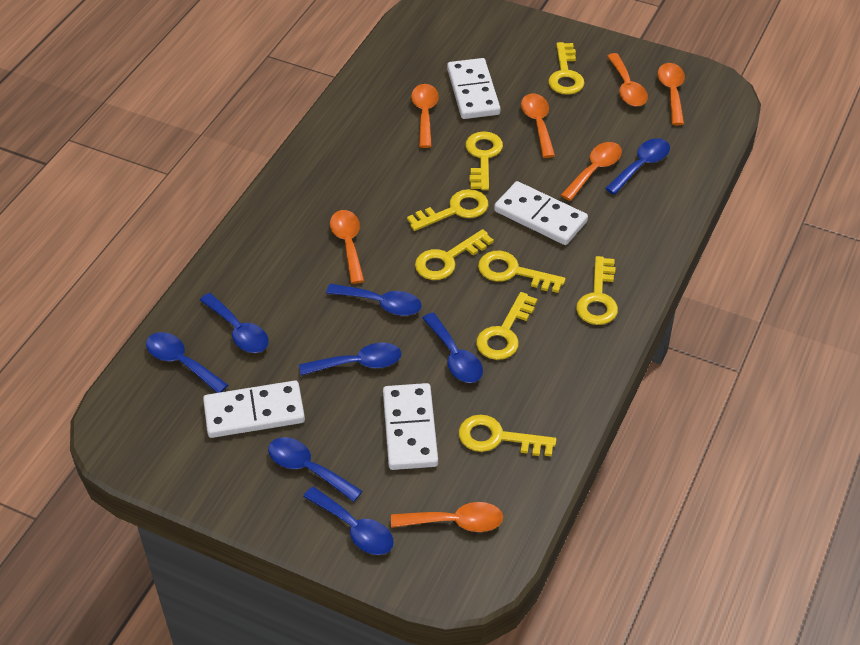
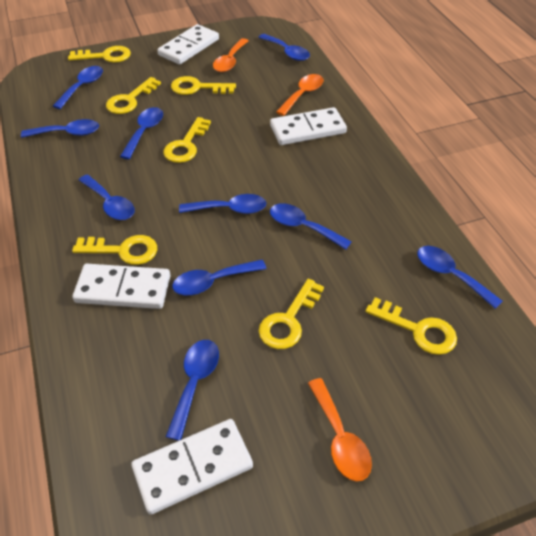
blue spoon: 8 -> 10
orange spoon: 7 -> 3
yellow key: 8 -> 7

